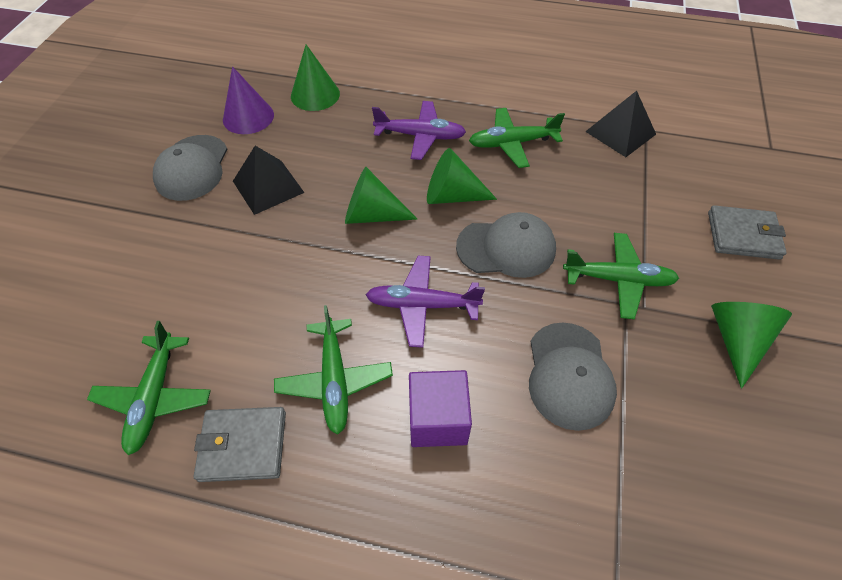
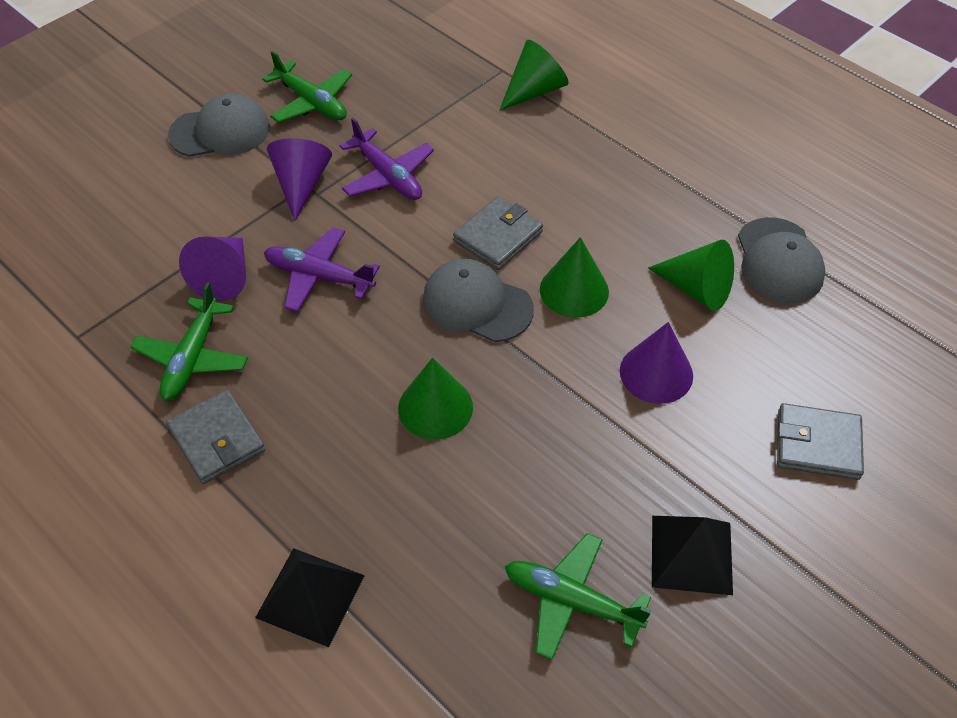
green plane: 4 -> 3
grey wallet: 2 -> 3
purple cone: 1 -> 3
purple cube: 1 -> 0

